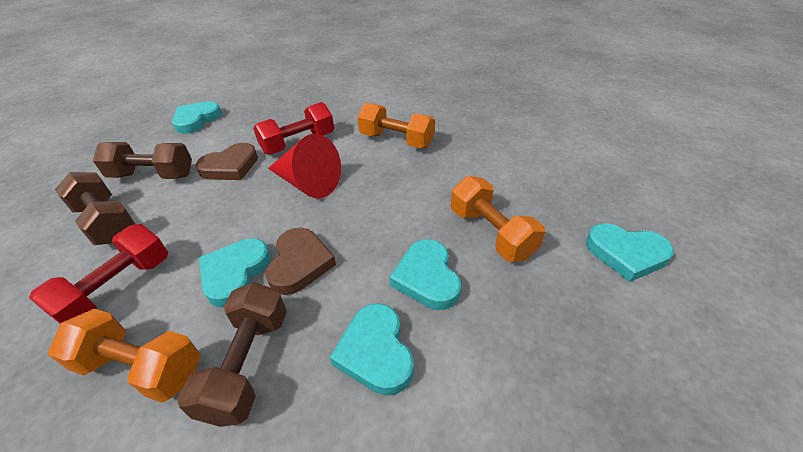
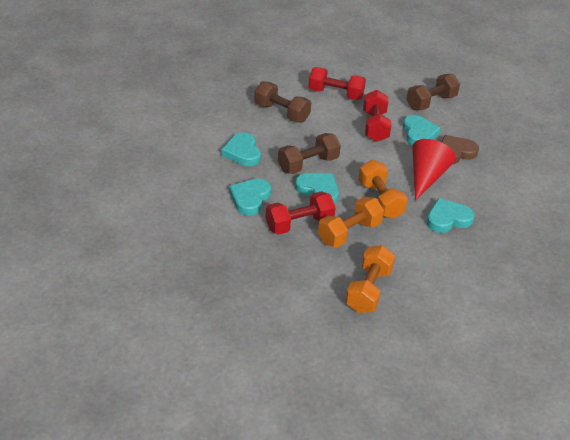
brown heart: 2 -> 1
red dumbbell: 2 -> 3

